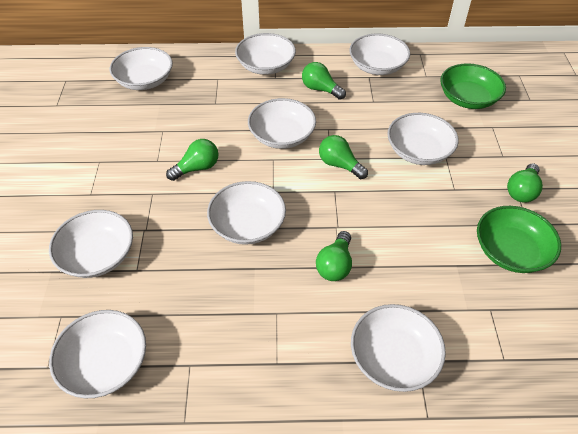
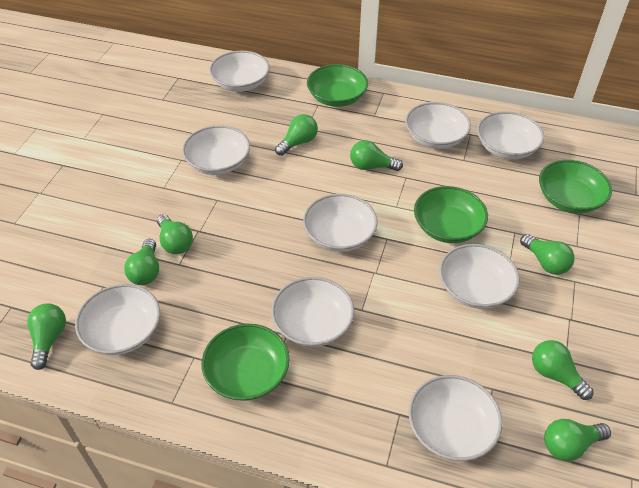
green bowl: 2 -> 4
green light bulb: 5 -> 8

